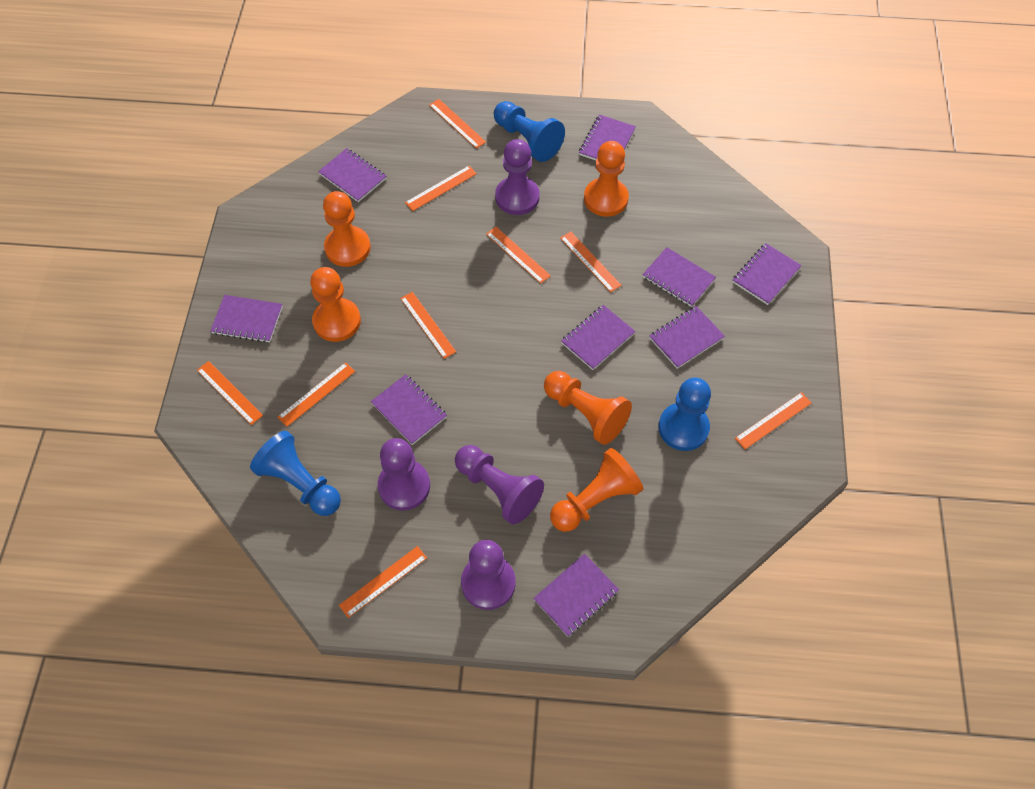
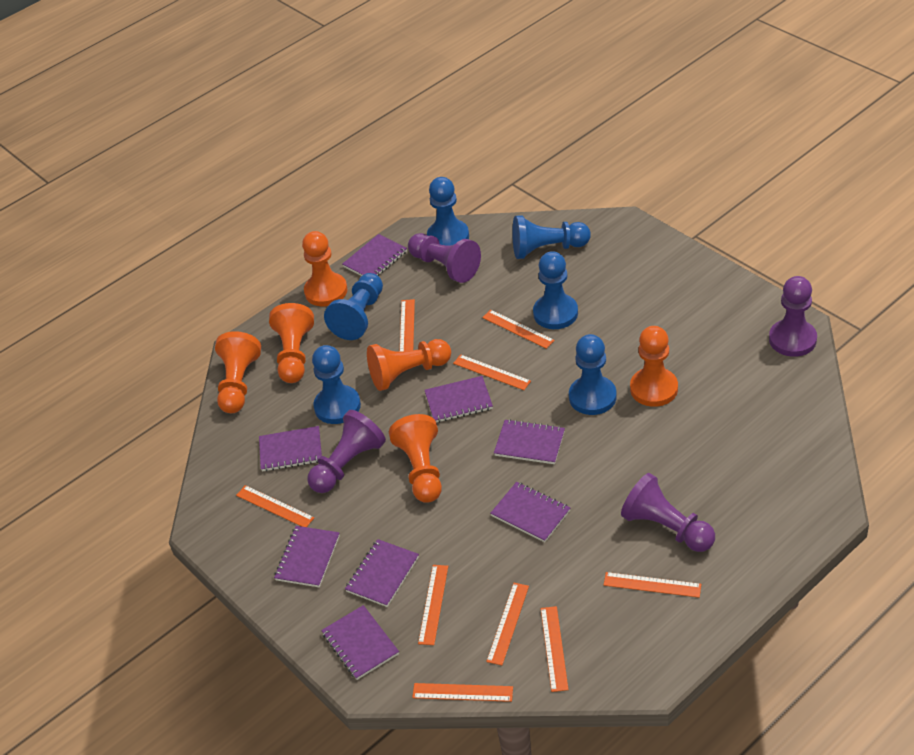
blue pawn: 3 -> 6
orange pawn: 5 -> 6
purple notebook: 9 -> 8

